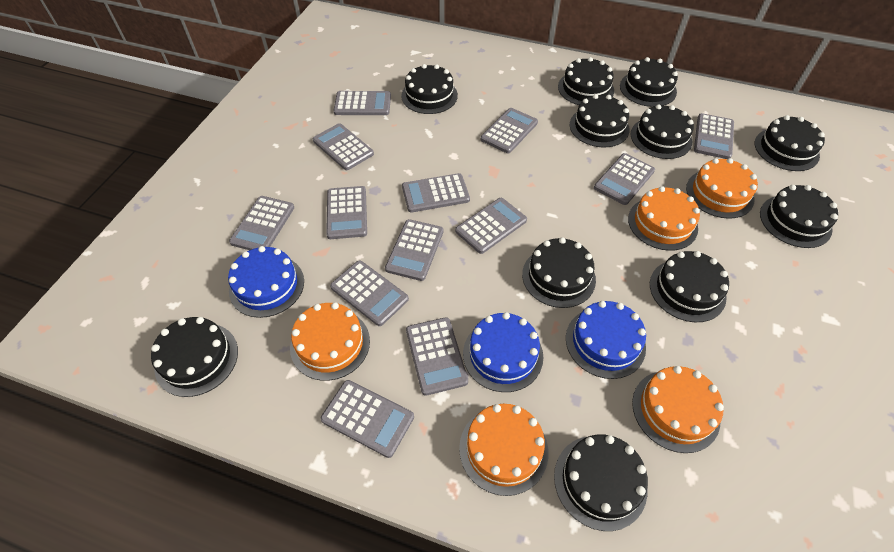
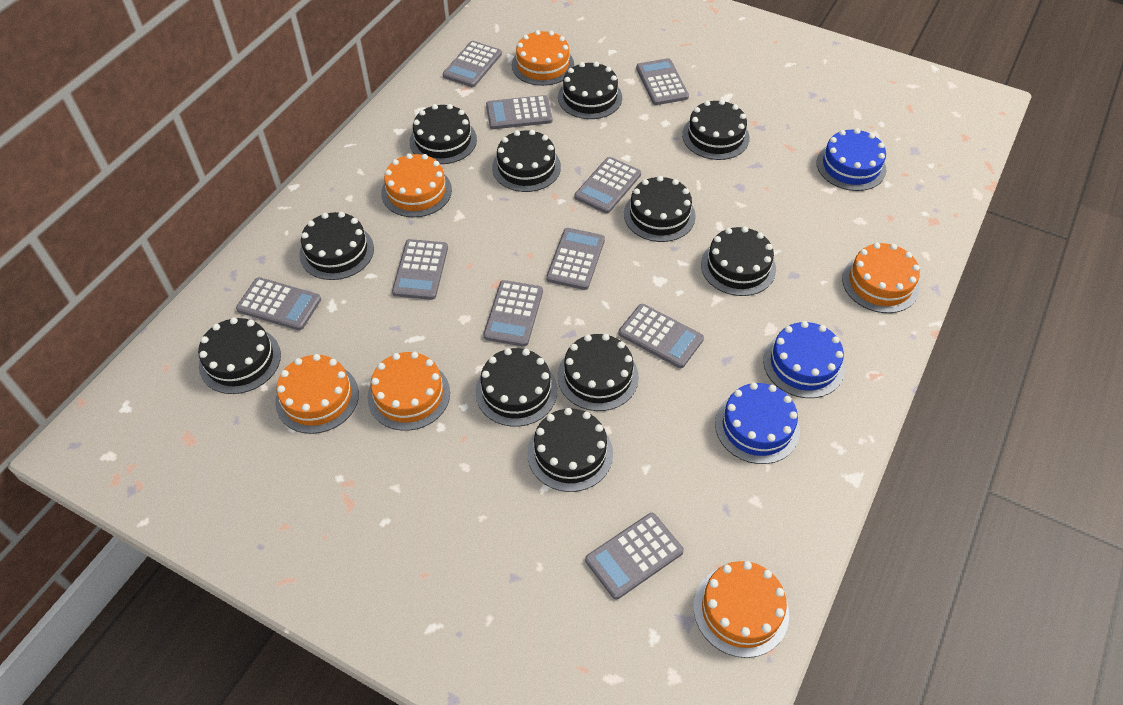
grey calculator: 13 -> 10
orange cake: 5 -> 6

